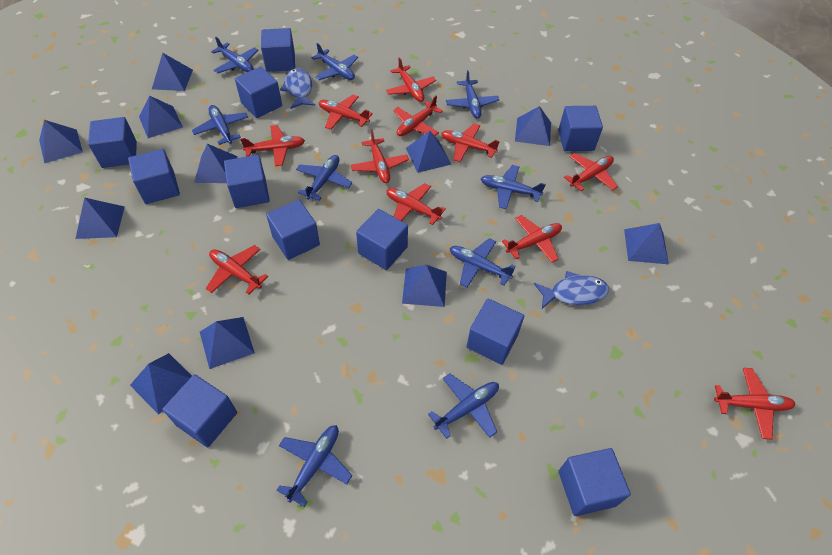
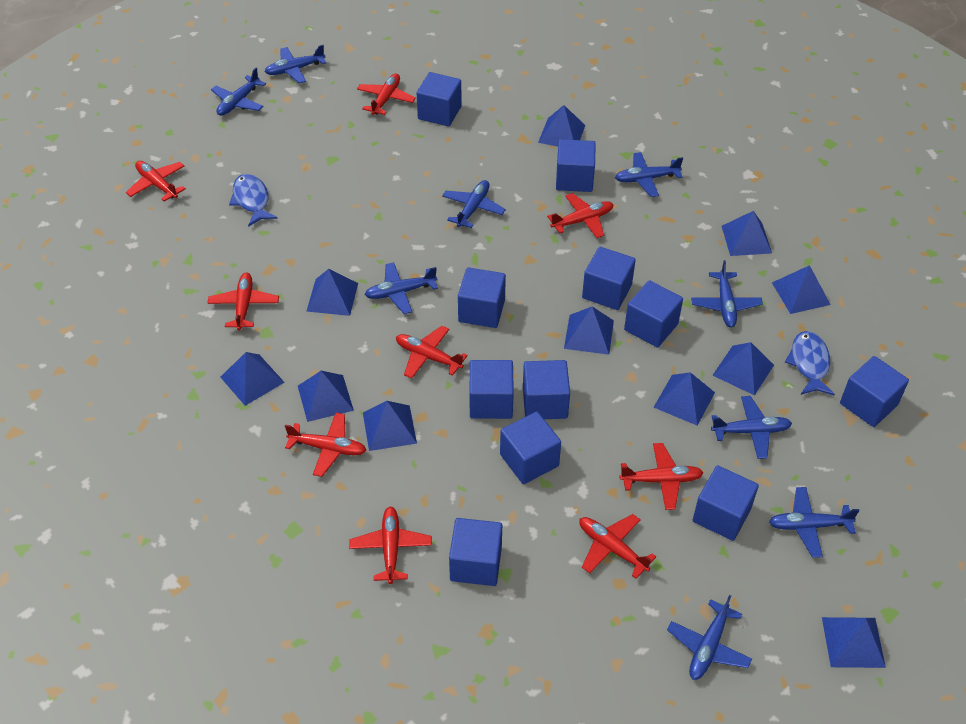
red plane: 11 -> 9

